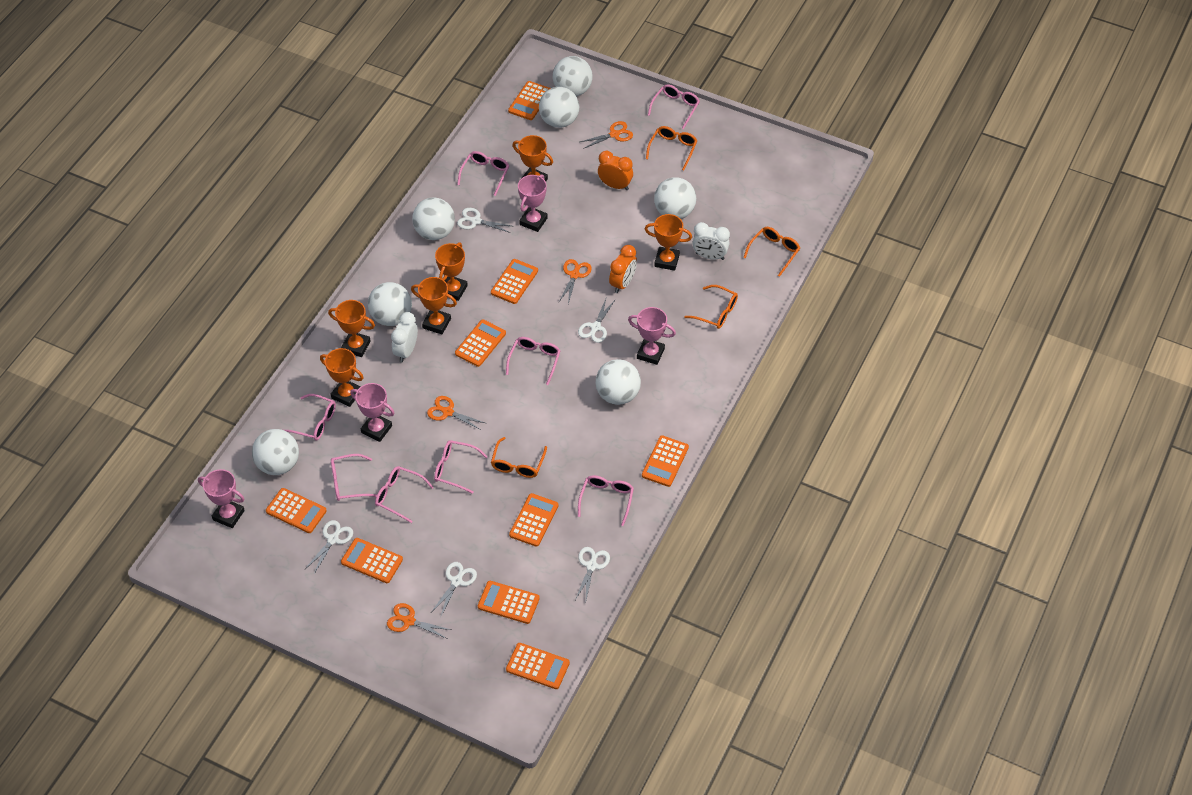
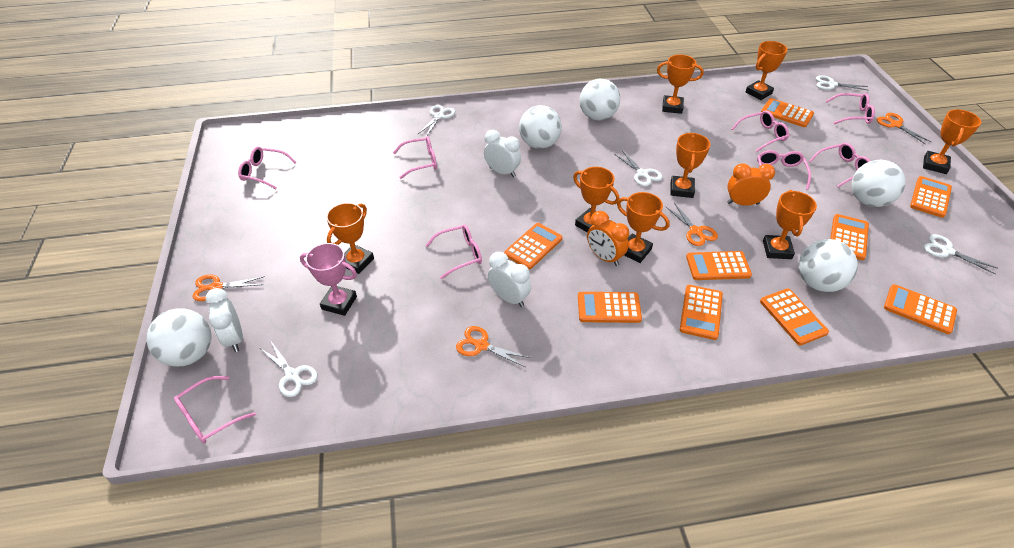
orange glasses: 4 -> 0
orange trophy: 6 -> 8
pink trophy: 4 -> 1
white ball: 7 -> 5
white clock: 2 -> 3

